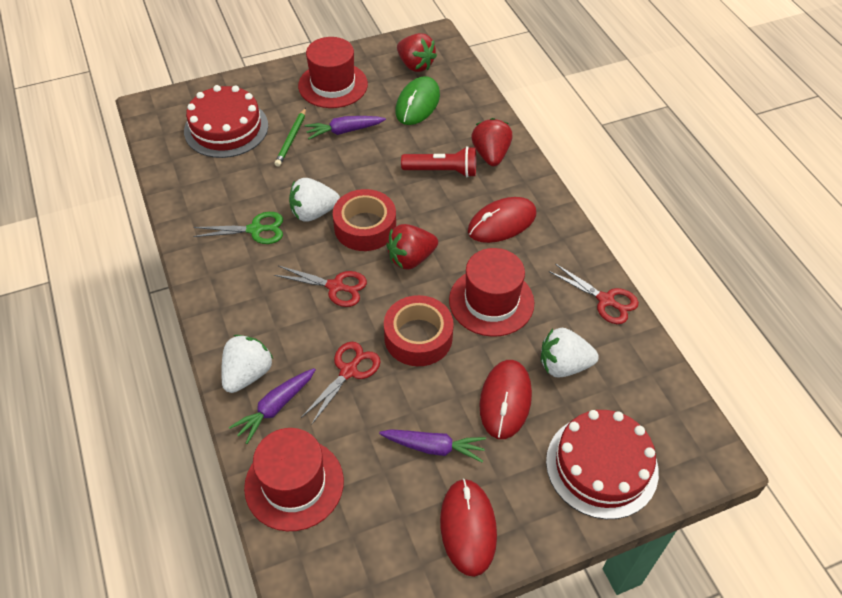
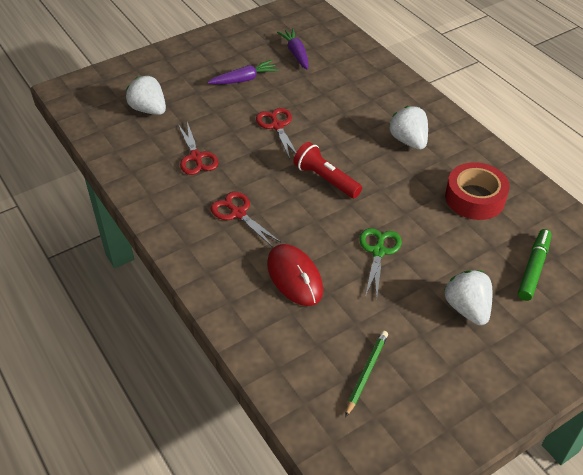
green marker: 0 -> 1
green mouse: 1 -> 0
purple carrot: 3 -> 2
red cake: 2 -> 0
red hat: 3 -> 0
red mouse: 3 -> 1
red strawberry: 3 -> 0
red tape: 2 -> 1

